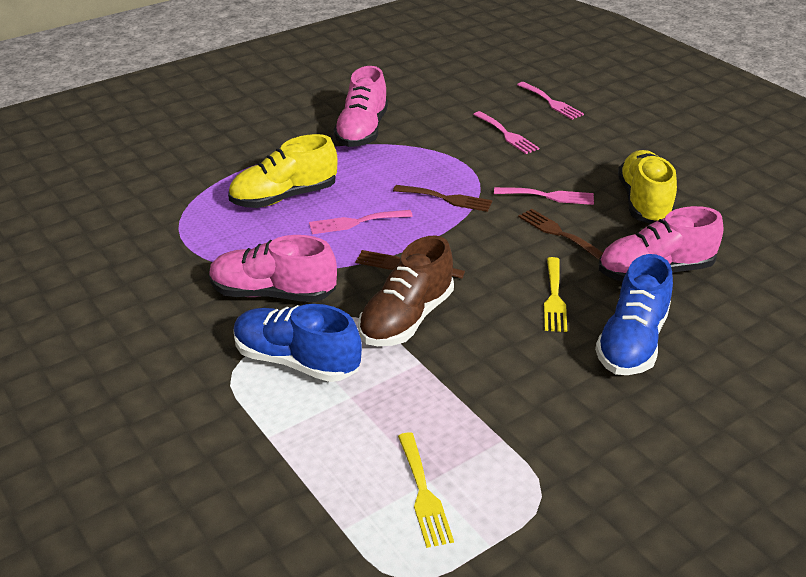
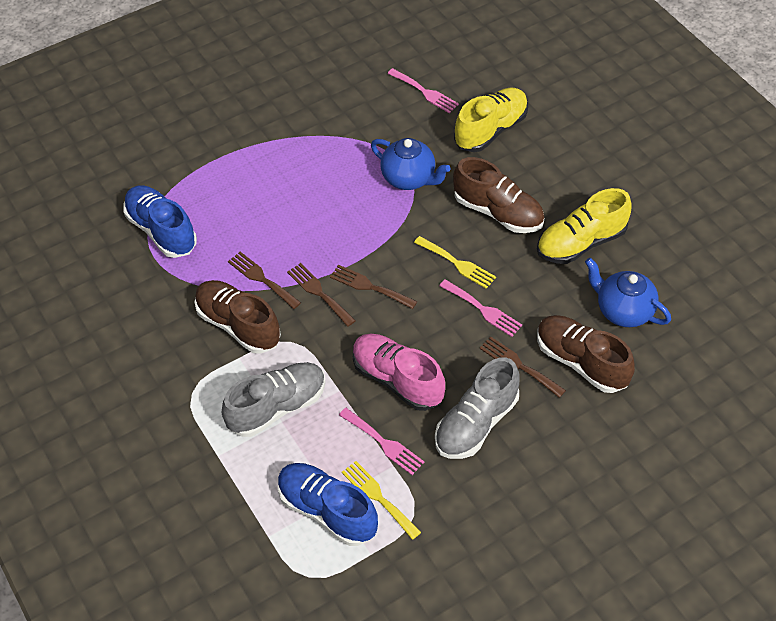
blue teapot: 0 -> 2
brown fork: 3 -> 4
brown shoe: 1 -> 3
grey shoe: 0 -> 2
pink fork: 4 -> 3
pink shoe: 3 -> 1

